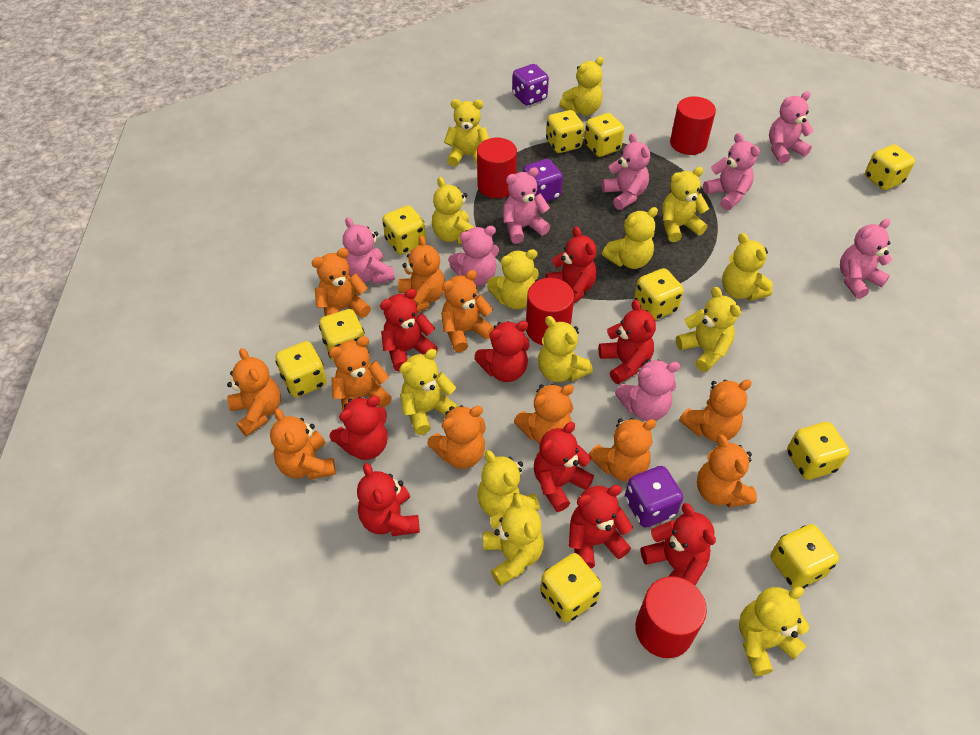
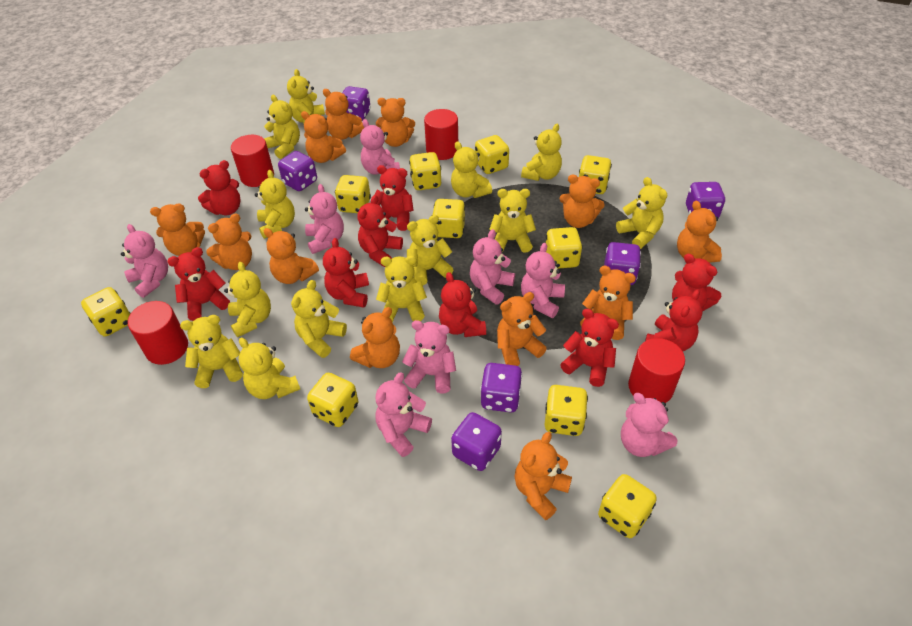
orange teddy bear: 11 -> 12
purple dice: 3 -> 6

